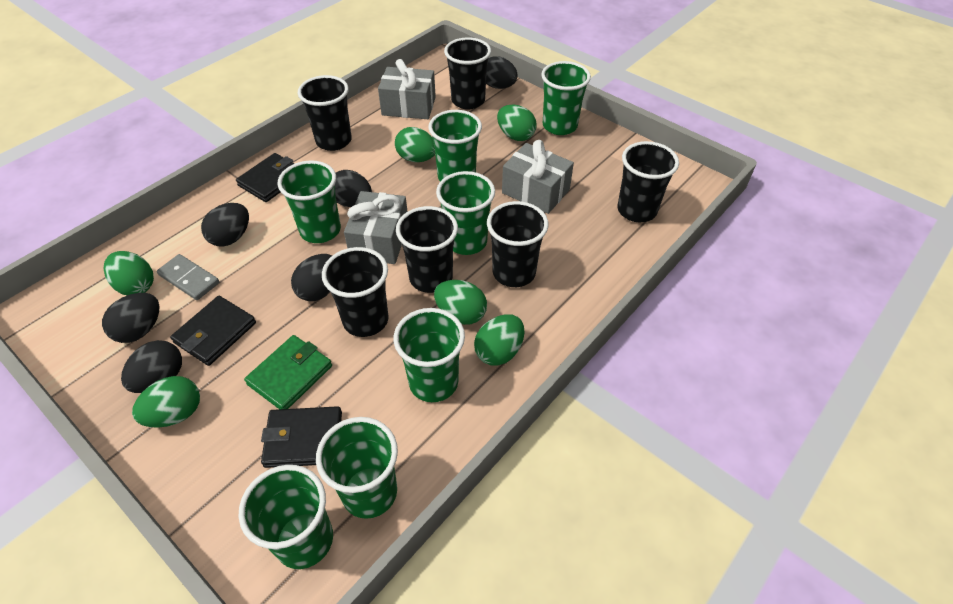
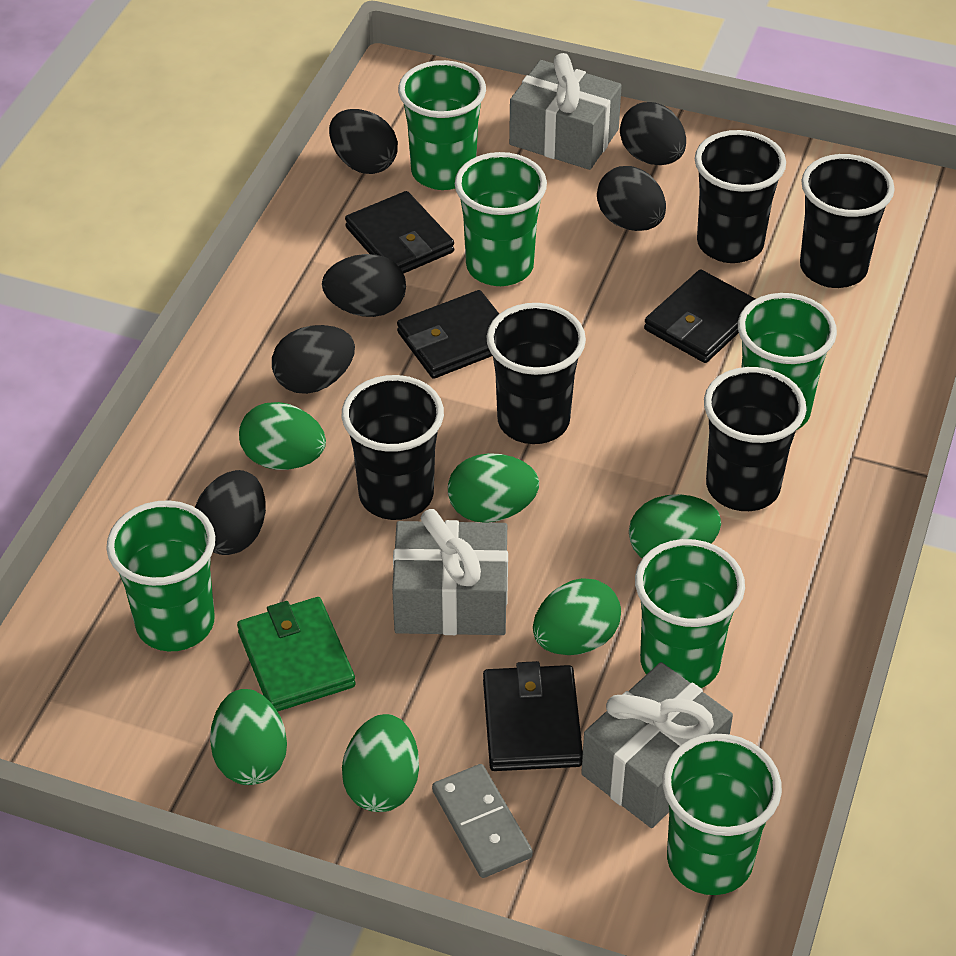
black cup: 6 -> 5
black wallet: 3 -> 4
green cup: 7 -> 6

